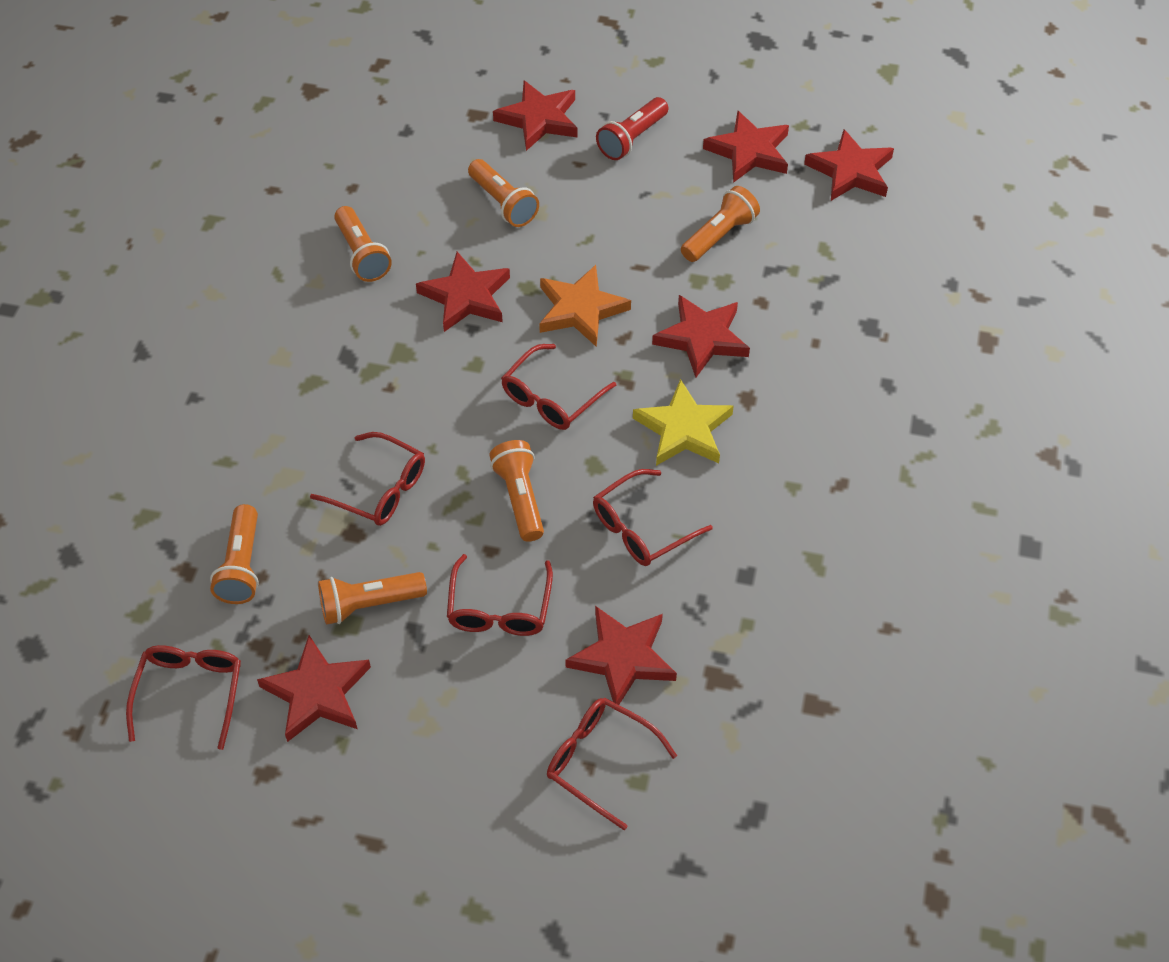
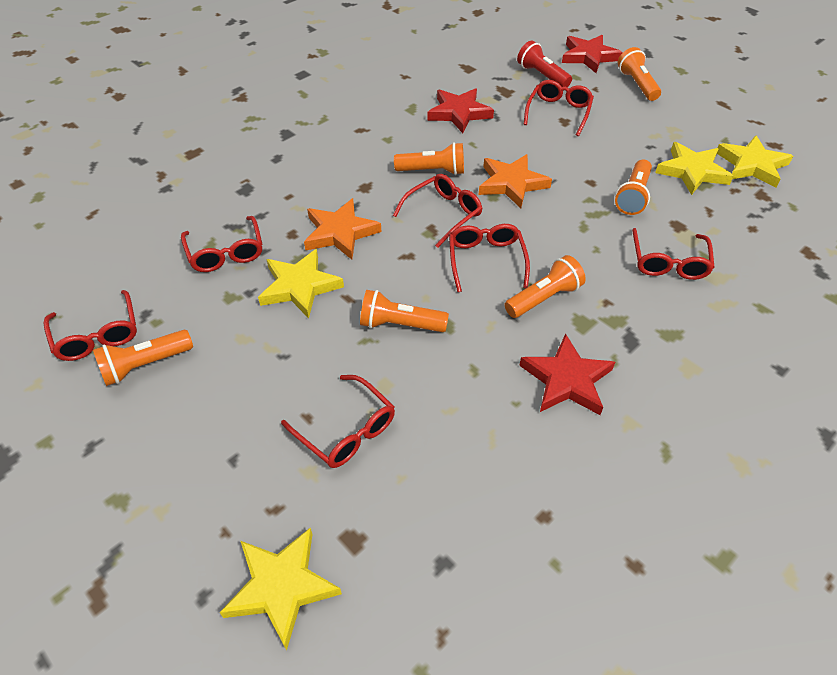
orange star: 1 -> 2
red glasses: 6 -> 7
red star: 7 -> 3
yellow star: 1 -> 4

